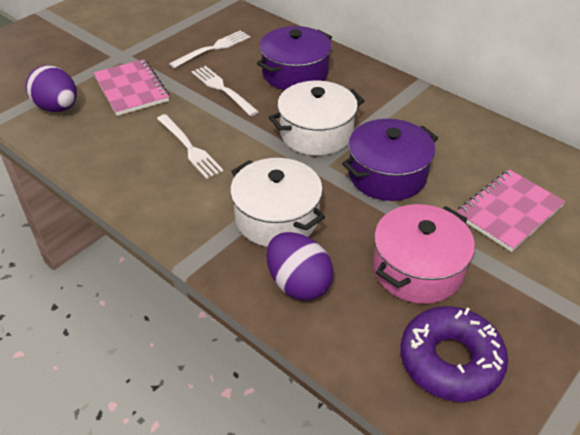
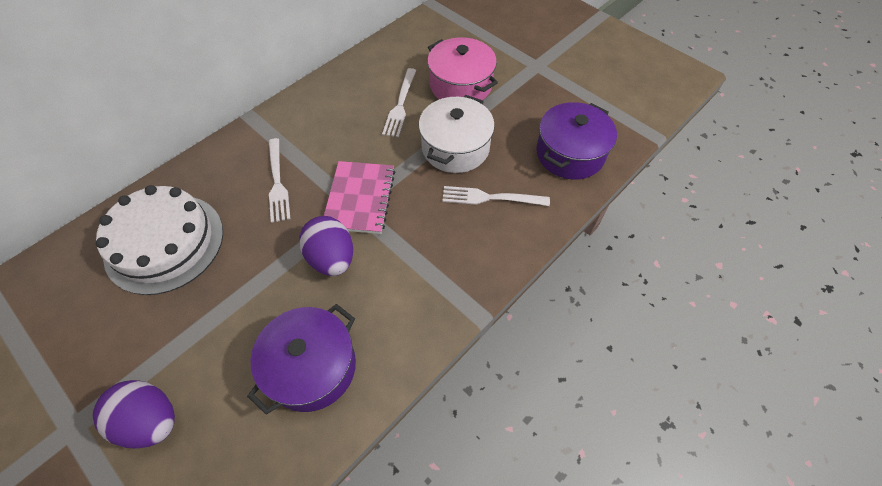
pink notebook: 2 -> 1
purple donut: 1 -> 0
white cake: 0 -> 1
white pot: 2 -> 1

